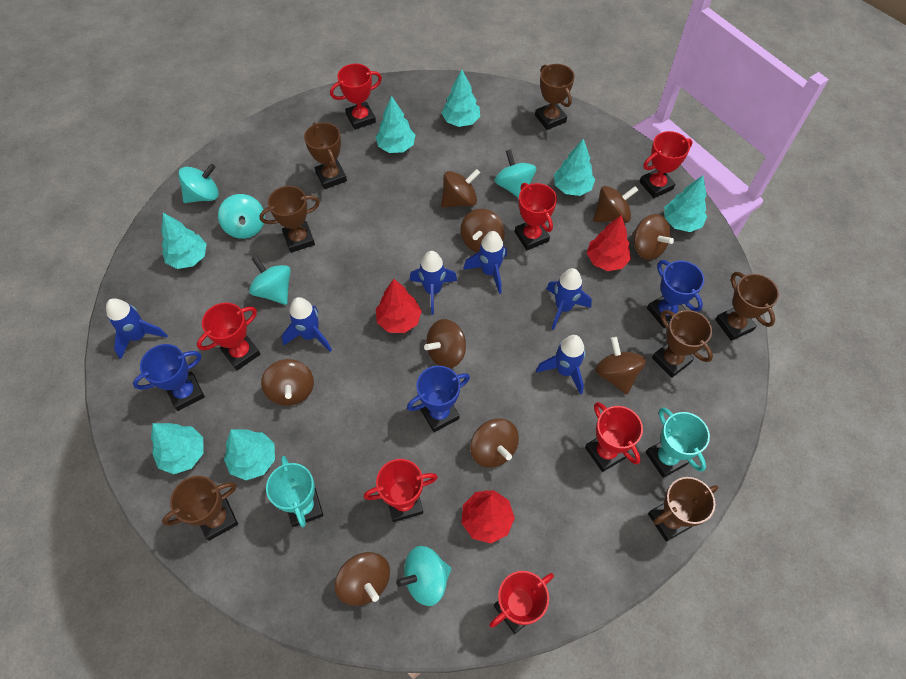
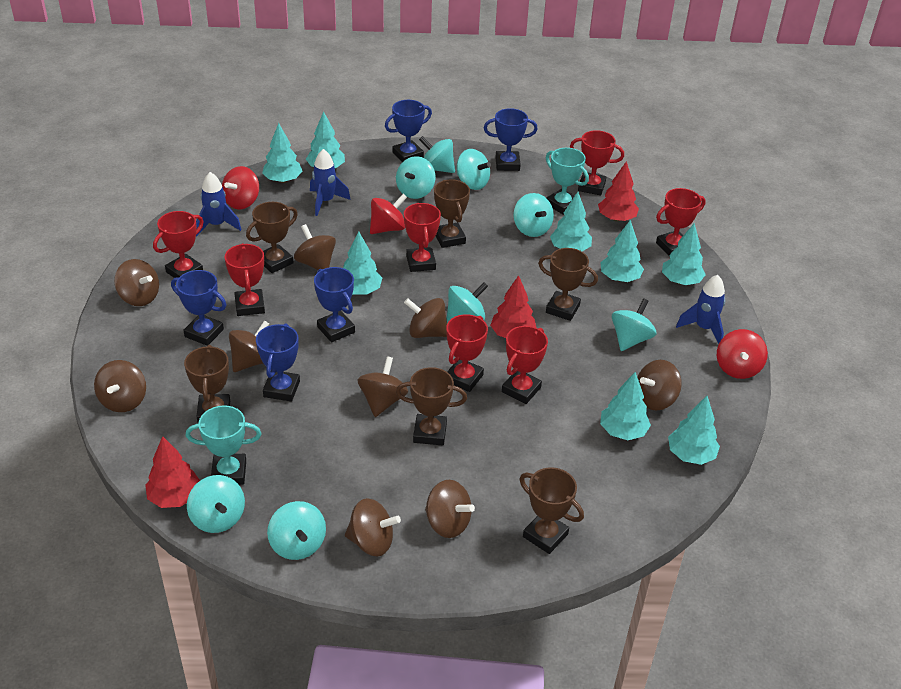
blue rocket: 6 -> 3
blue trophy: 3 -> 5
brown trophy: 7 -> 6
red spinning top: 0 -> 3
turquoise spinning top: 5 -> 8
turquoise tree: 7 -> 8

